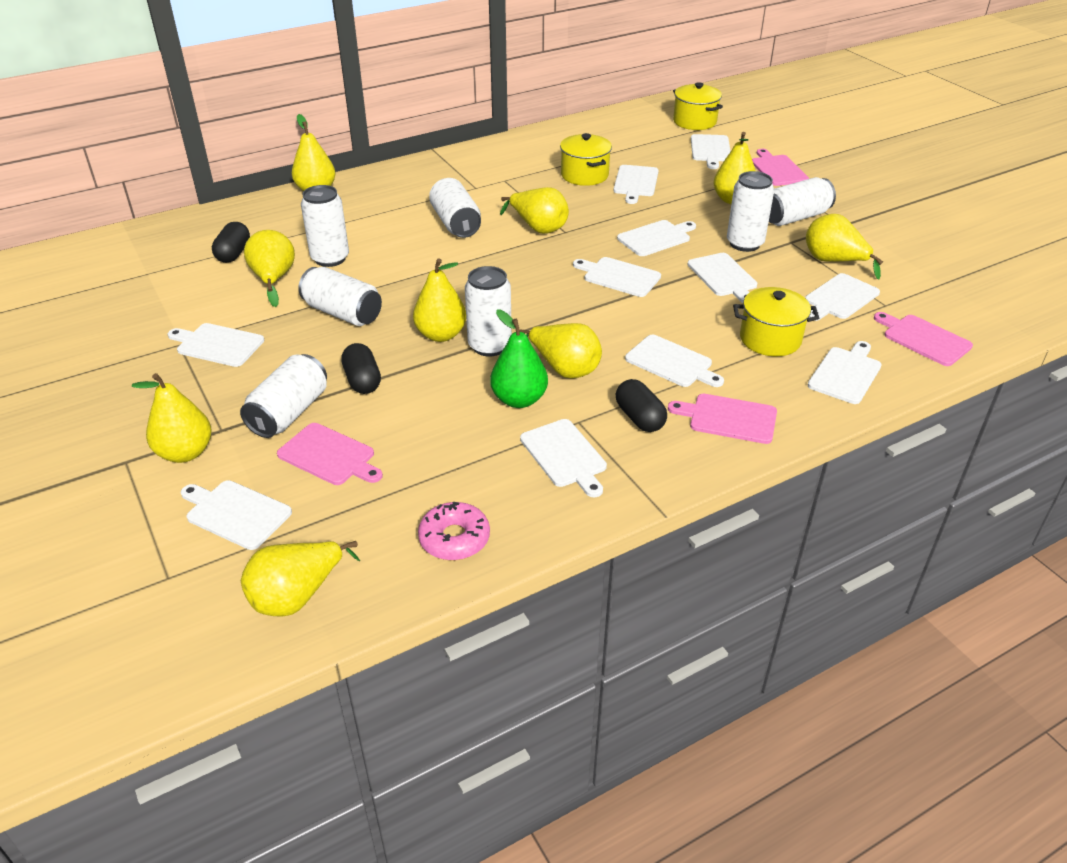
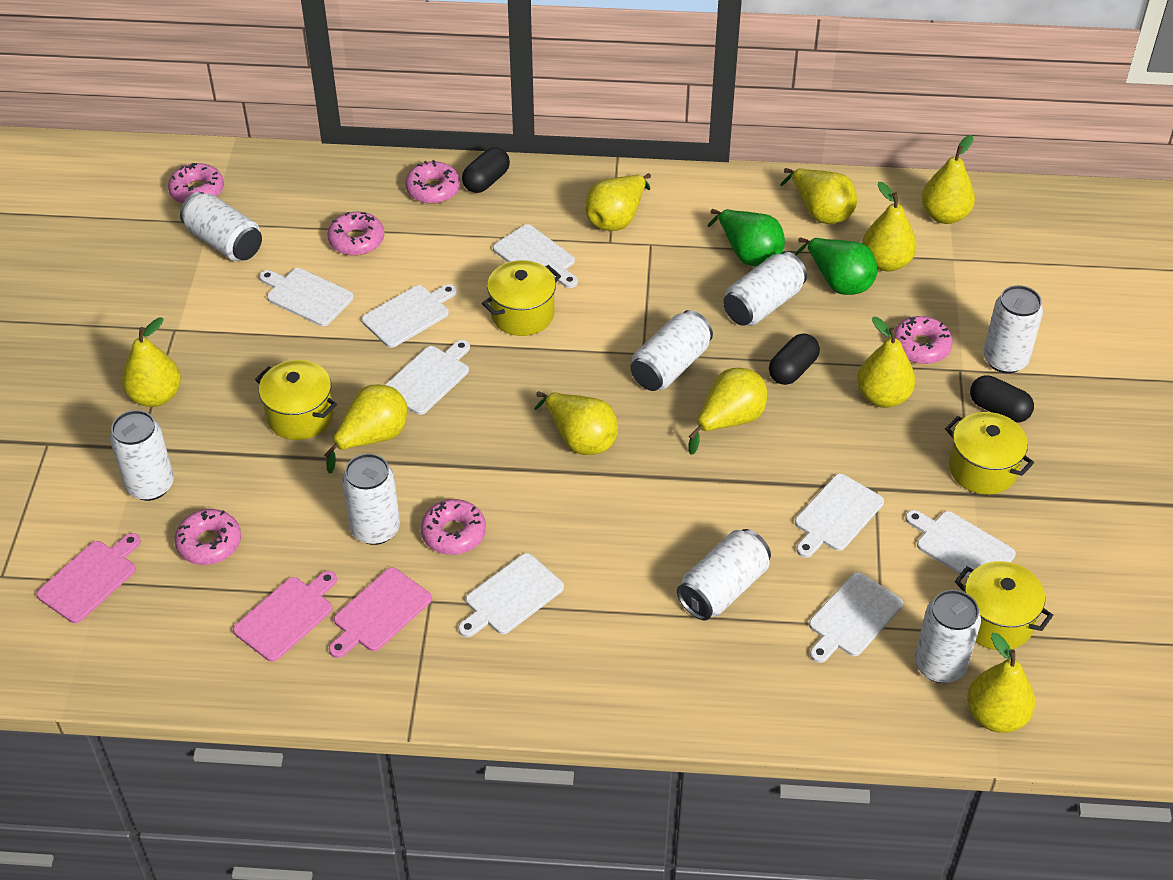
green pear: 1 -> 2
pink cutting board: 4 -> 3
pink donut: 1 -> 6
white can: 7 -> 8
white cutting board: 11 -> 8
yellow pear: 9 -> 10
yellow pot: 3 -> 4

